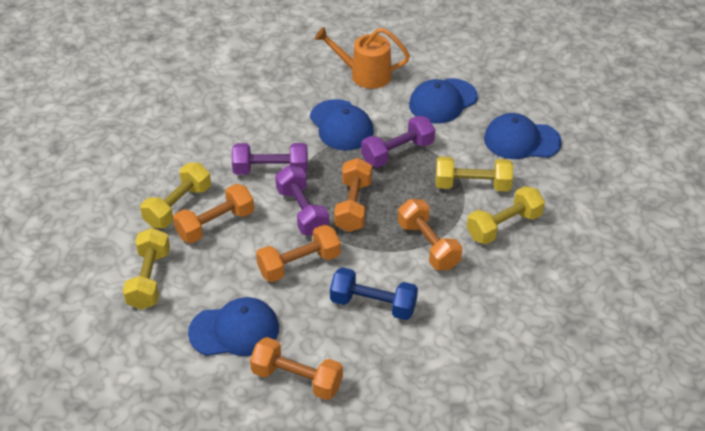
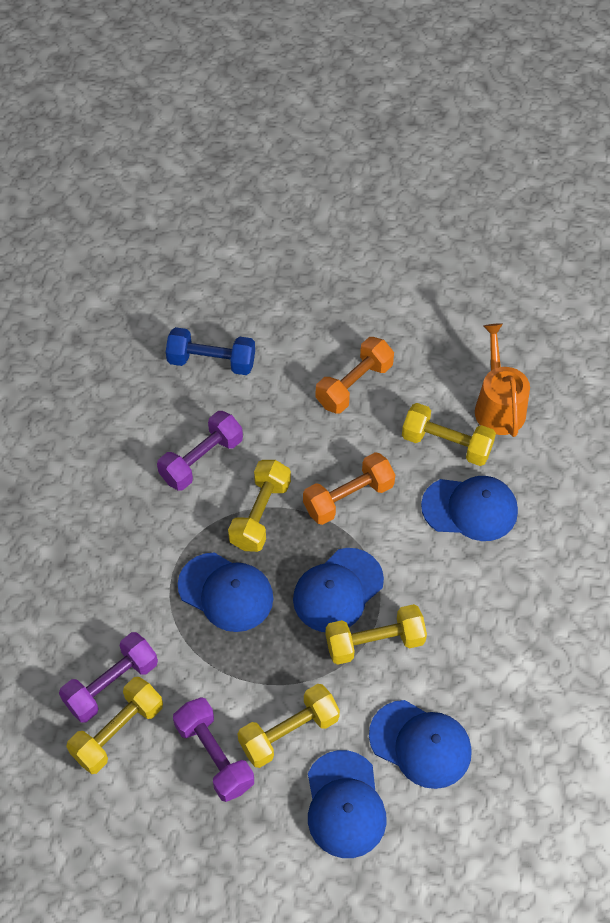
blue cap: 4 -> 5
orange dumbbell: 5 -> 2
yellow dumbbell: 4 -> 5

